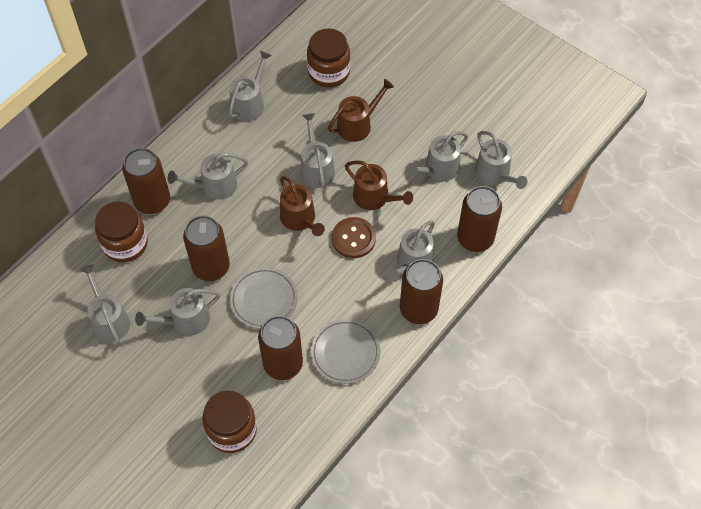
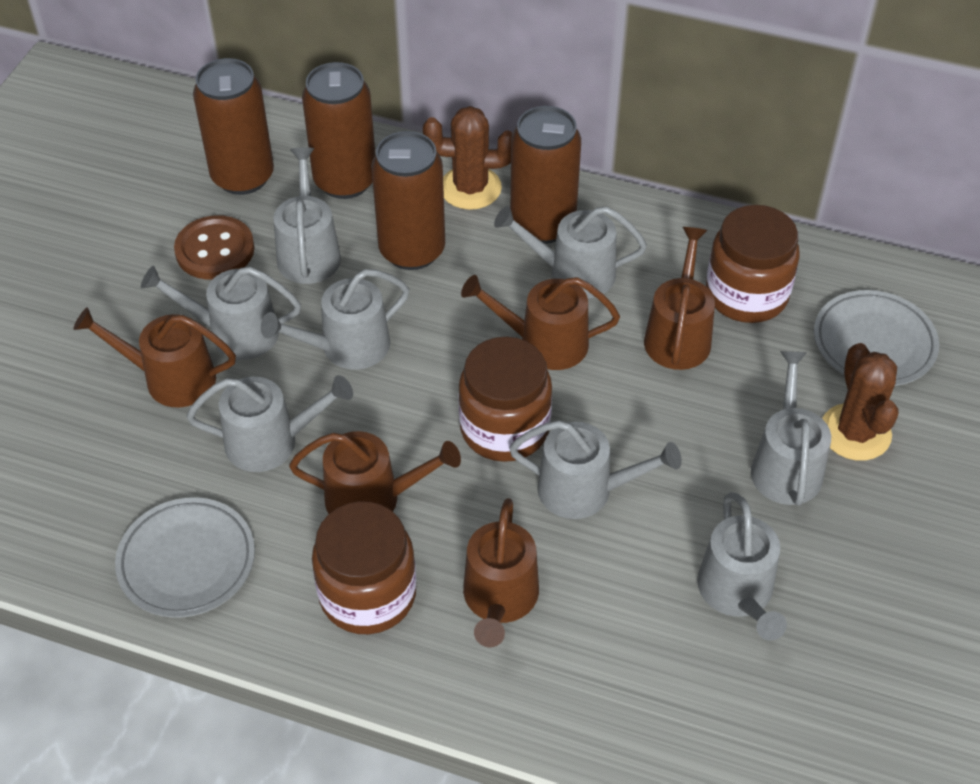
brown cactus: 0 -> 2
brown can: 5 -> 4
brown watering can: 3 -> 5

